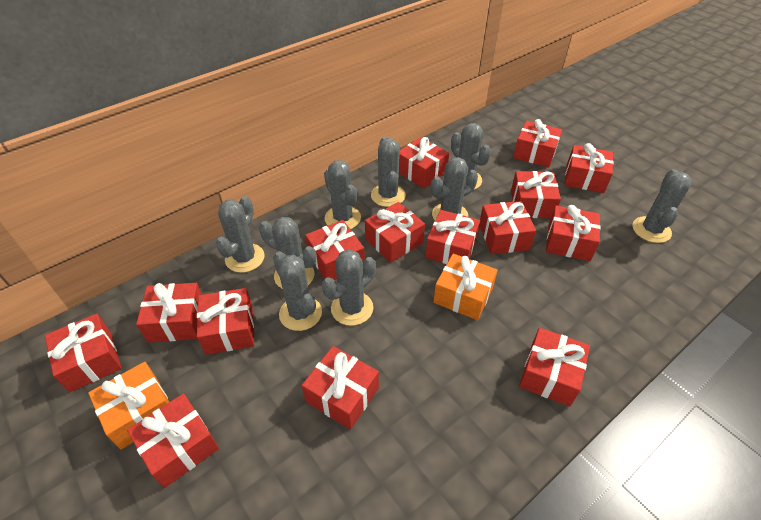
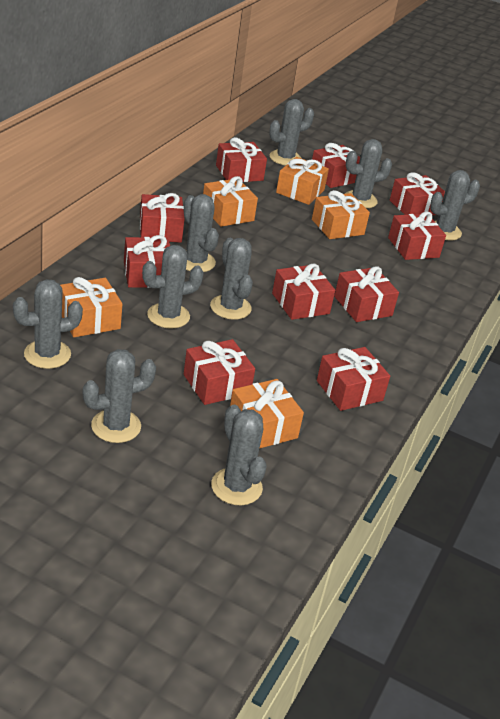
orange gift: 2 -> 5
red gift: 15 -> 10

